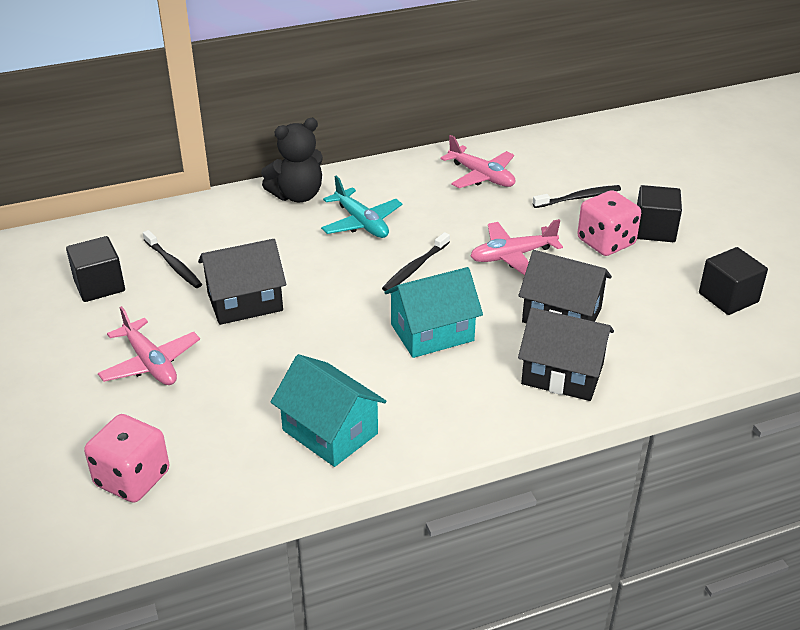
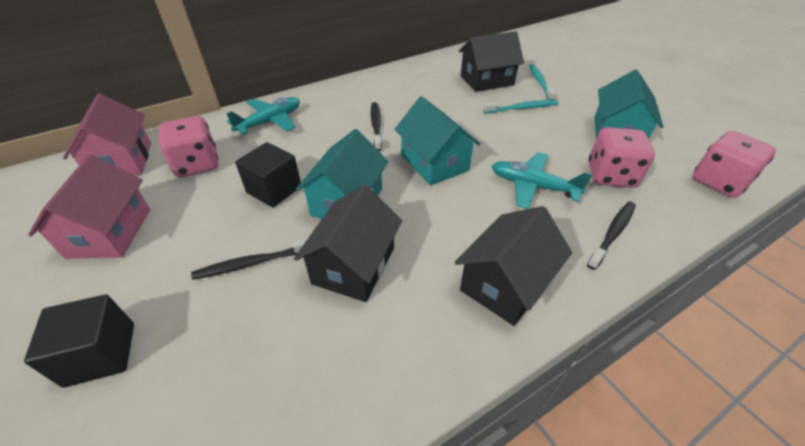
black cube: 3 -> 2
black teddy bear: 1 -> 0
pink dice: 2 -> 3
pink house: 0 -> 2
pink plane: 3 -> 0
turquoise house: 2 -> 3
turquoise plane: 1 -> 2
turquoise toothbrush: 0 -> 2

